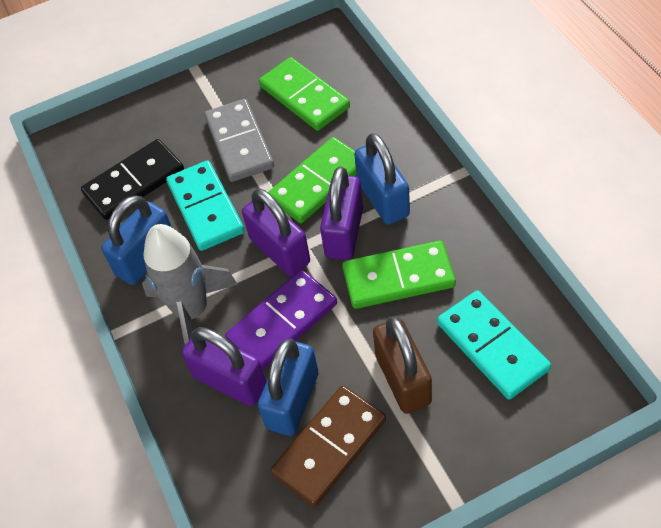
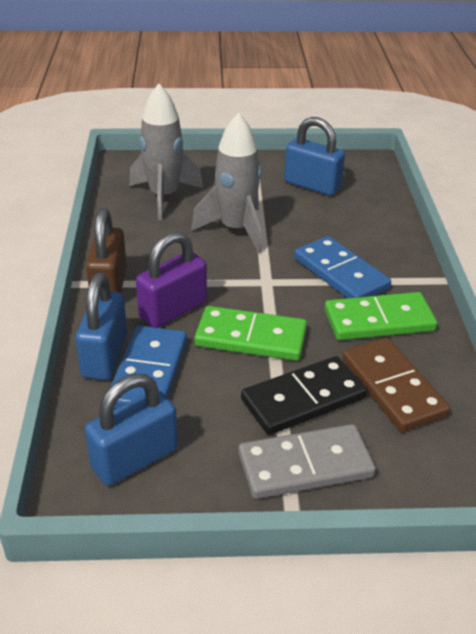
blue domino: 0 -> 2
green domino: 3 -> 2
grey rocket: 1 -> 2
purple domino: 1 -> 0
purple padlock: 3 -> 1
turquoise domino: 2 -> 0

